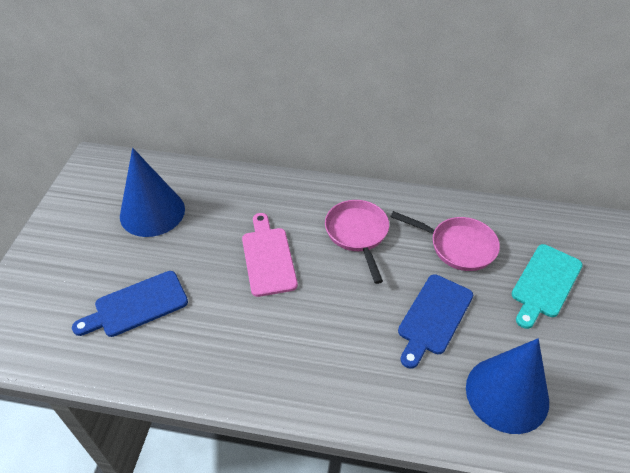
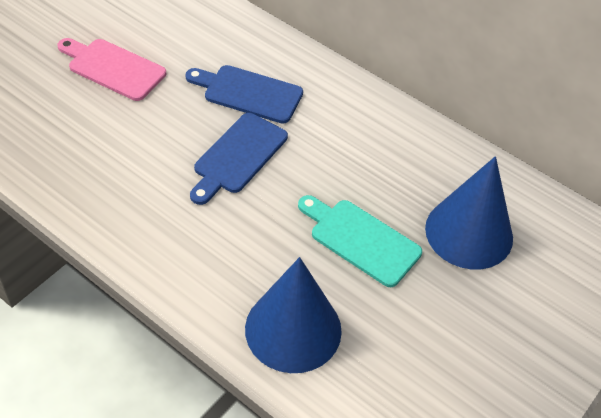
pink pan: 2 -> 0

